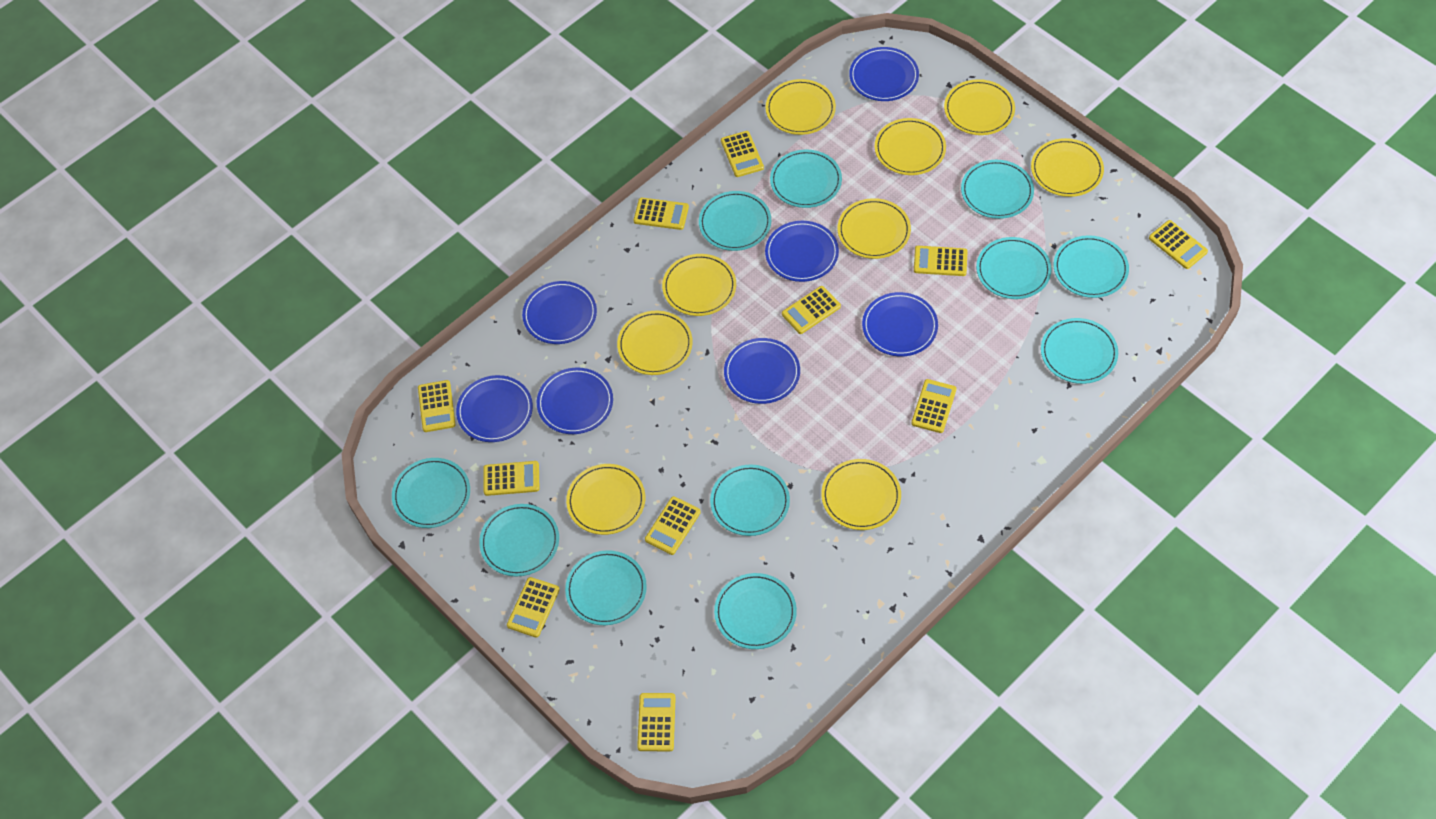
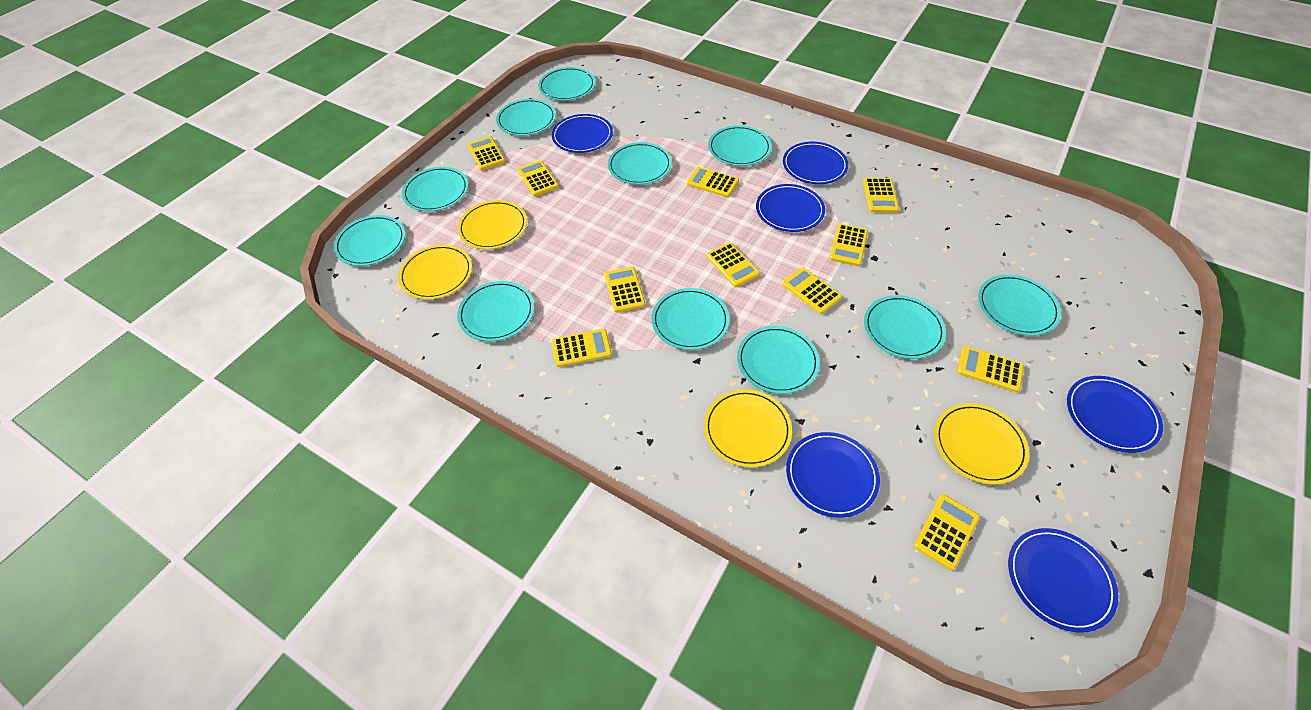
blue plate: 7 -> 6
yellow plate: 9 -> 4

